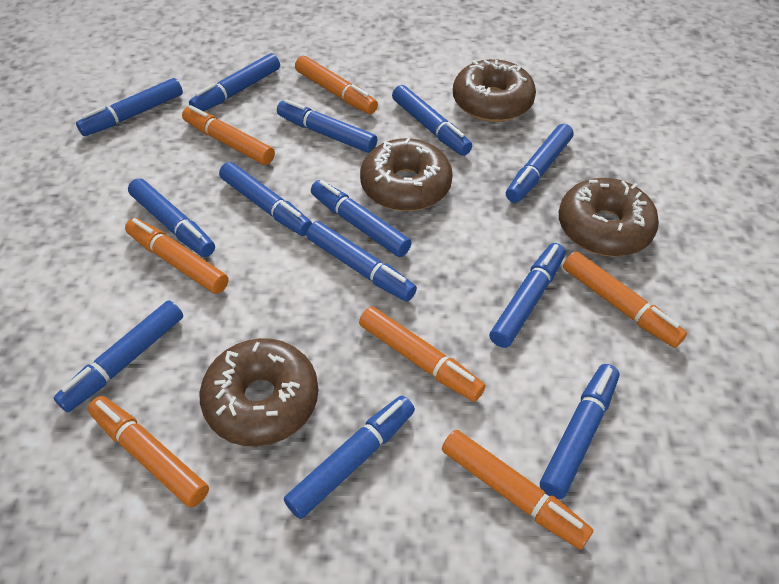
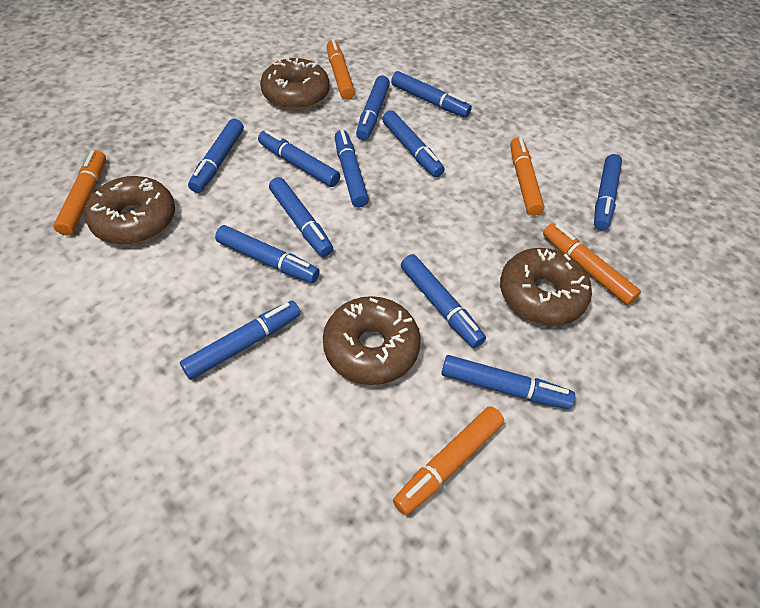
blue marker: 13 -> 12
orange marker: 7 -> 5

